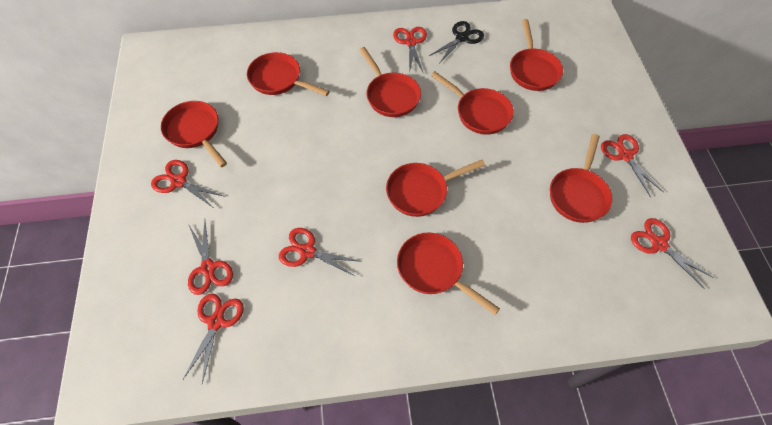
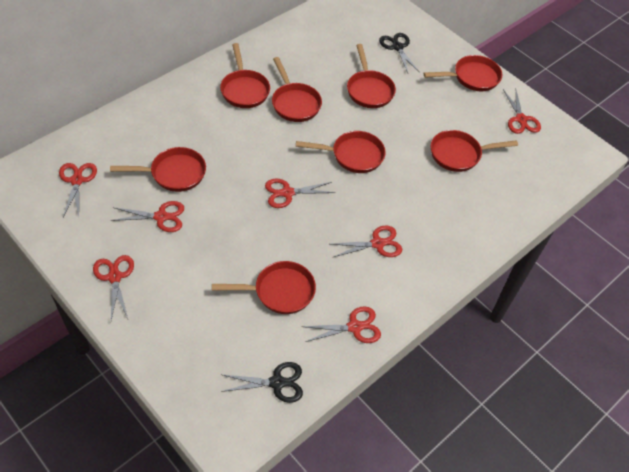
black scissors: 1 -> 2

